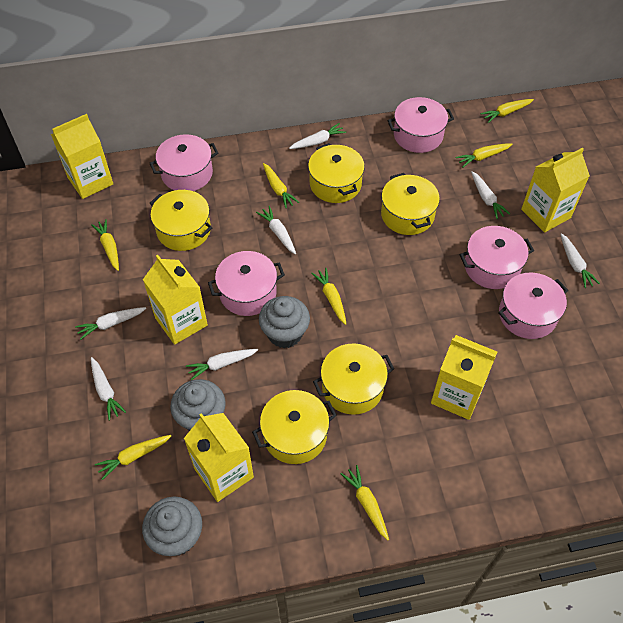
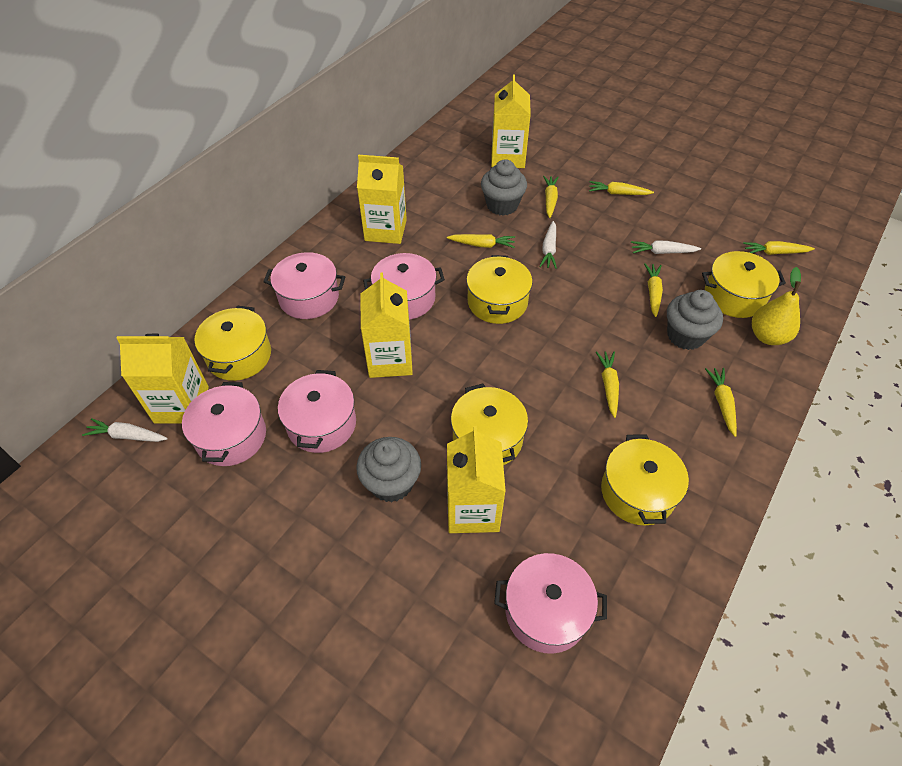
white carrot: 7 -> 3
yellow pear: 0 -> 1

